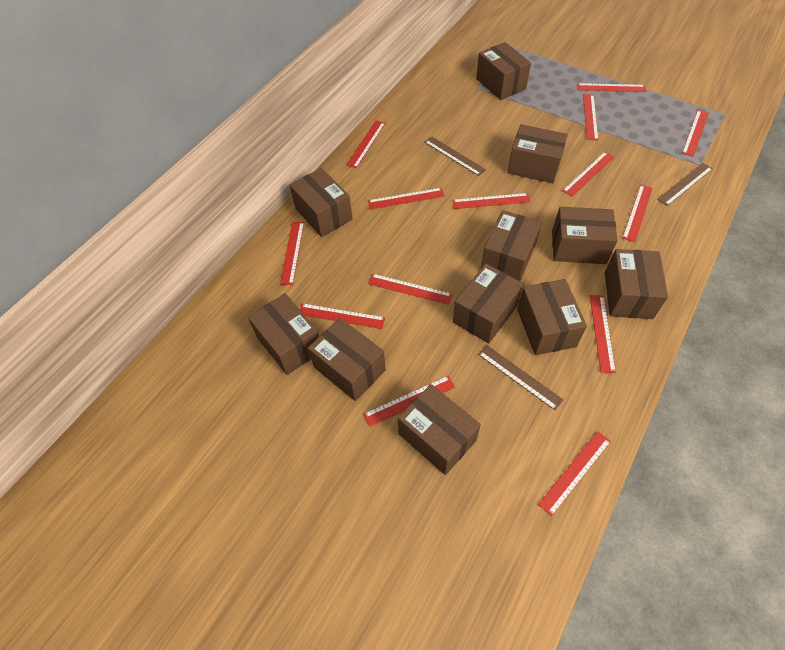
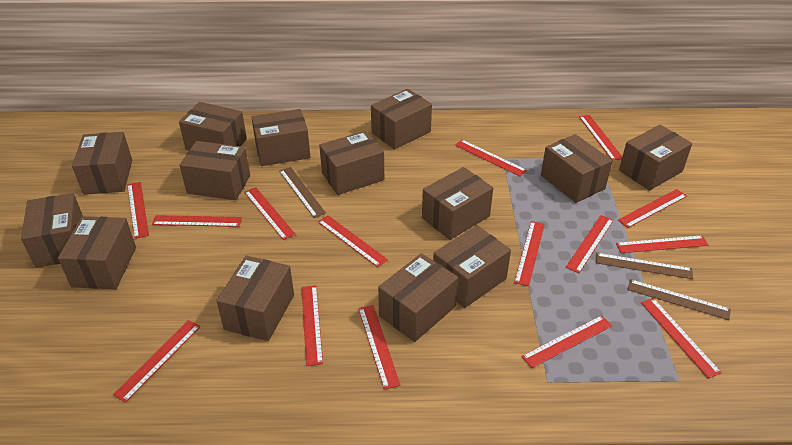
brown box: 11 -> 14
red ruler: 14 -> 15

